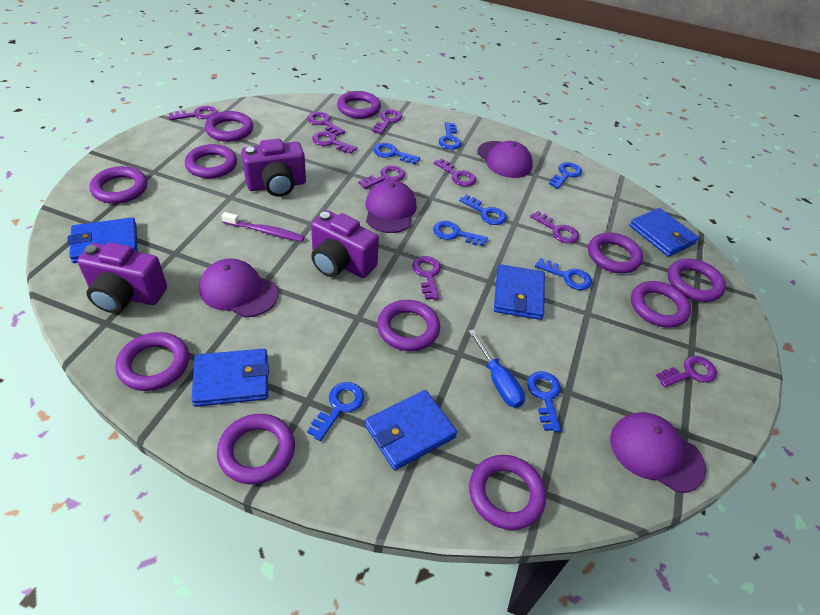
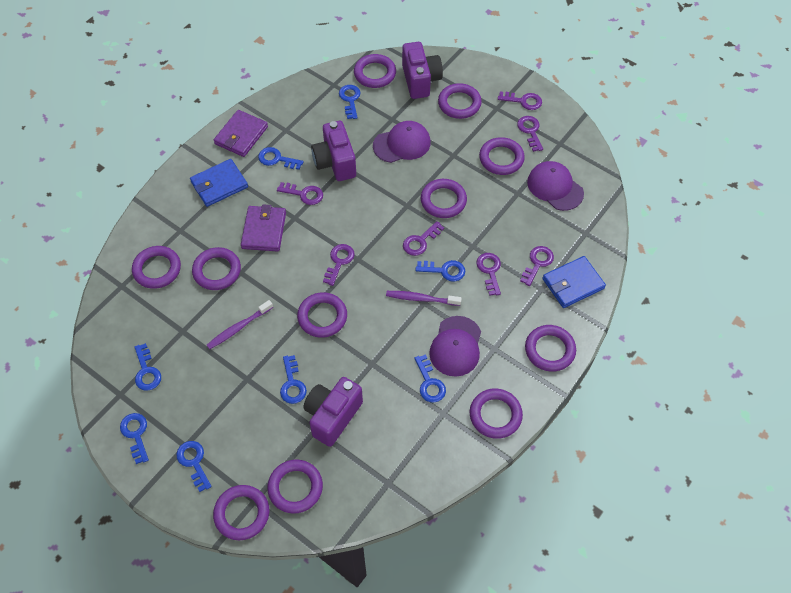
blue screwdriver: 1 -> 0
blue wallet: 5 -> 2
purple cap: 4 -> 3
purple key: 9 -> 7
purple toothbrush: 1 -> 2
purple wallet: 0 -> 2

